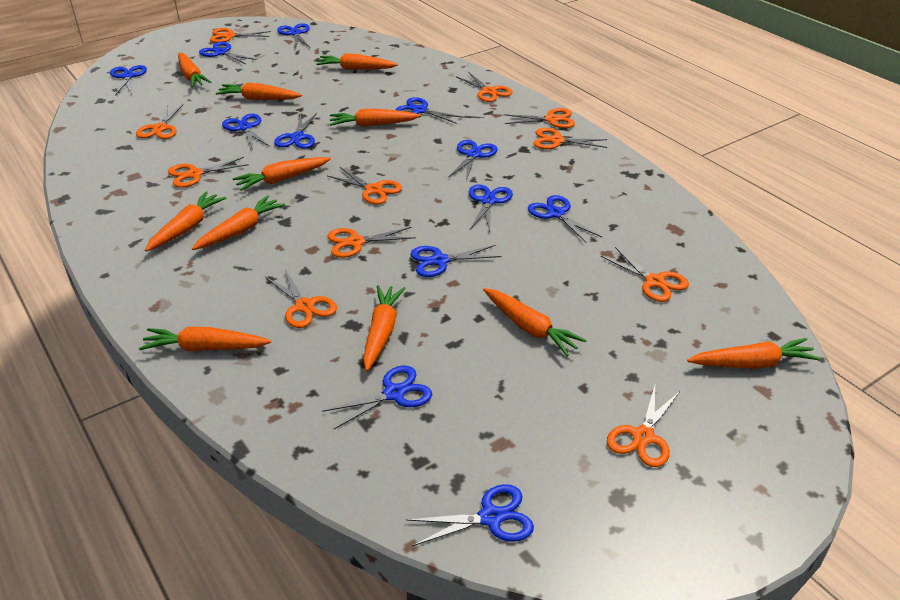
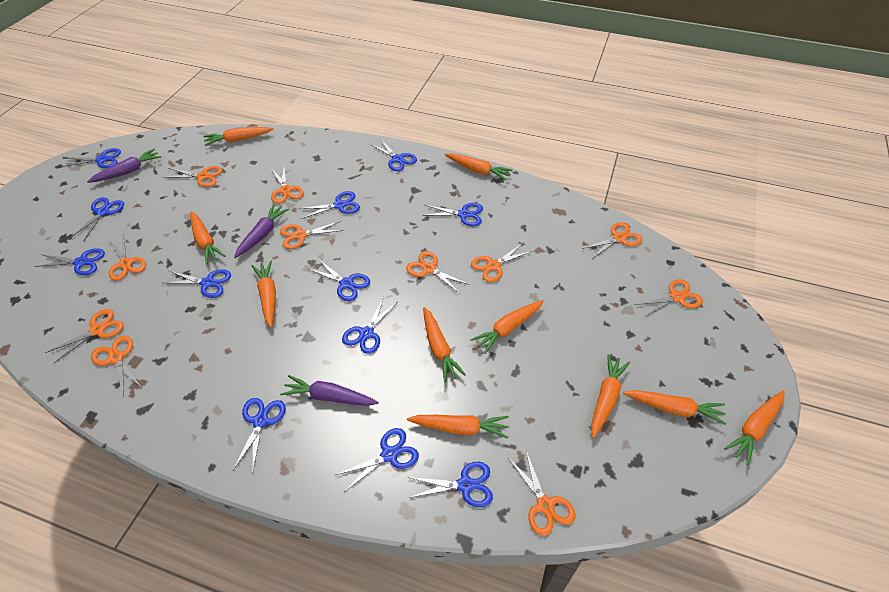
orange carrot: 11 -> 10
purple carrot: 0 -> 3

